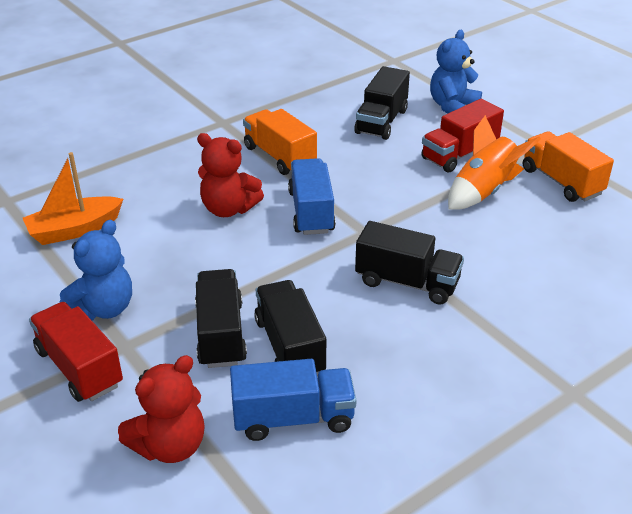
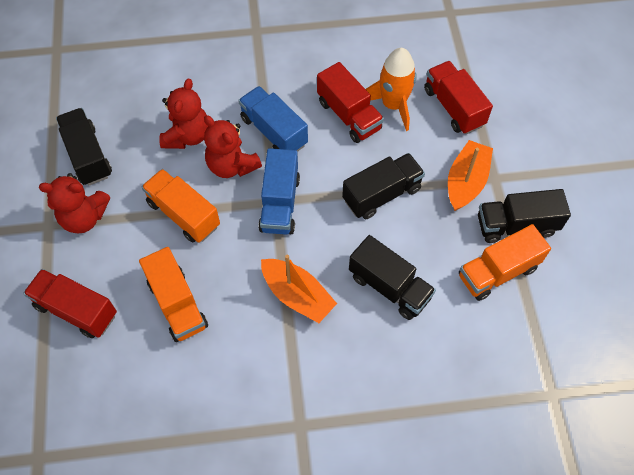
blue teddy bear: 2 -> 0
orange boat: 1 -> 2
orange truck: 2 -> 3
red teddy bear: 2 -> 3
red truck: 2 -> 3

